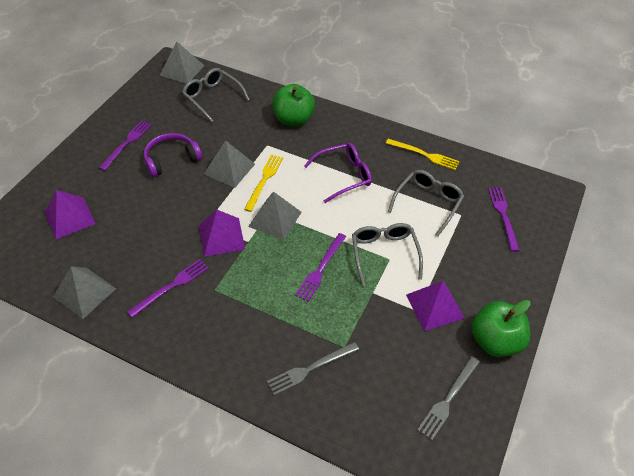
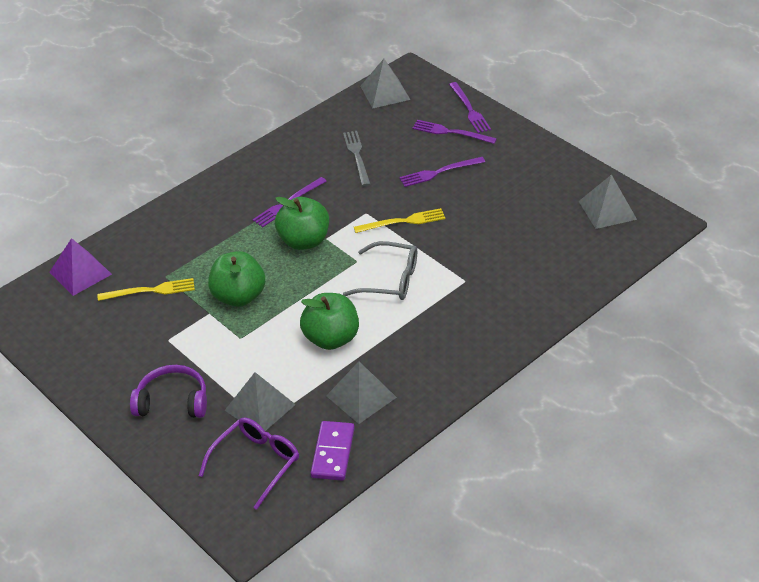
green apple: 2 -> 3
grey fork: 2 -> 1
grey glasses: 3 -> 1
purple domino: 0 -> 1
purple pyramid: 3 -> 1

